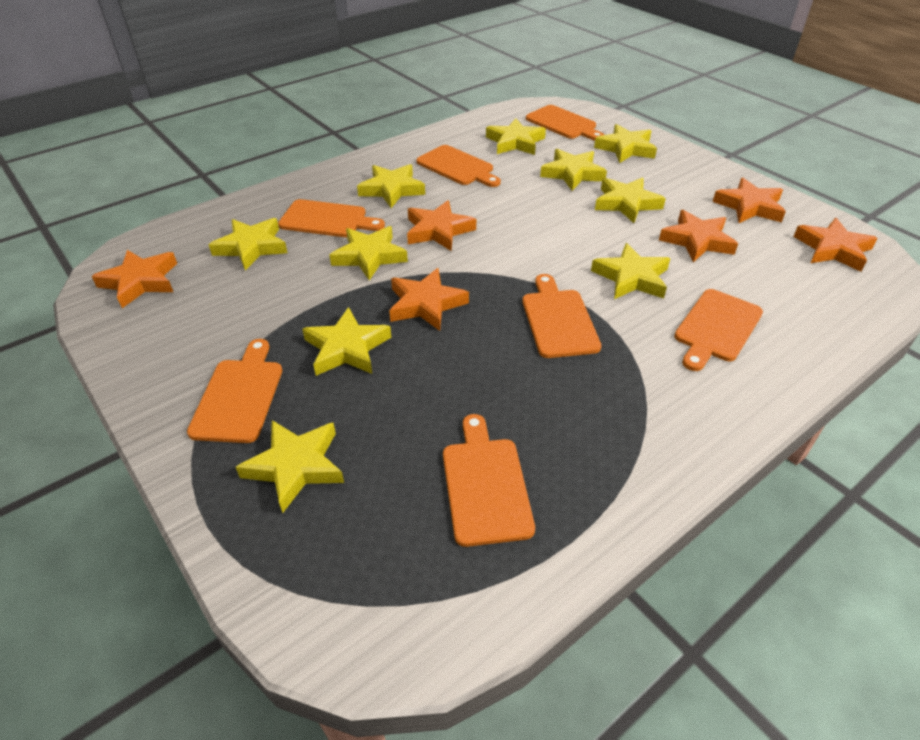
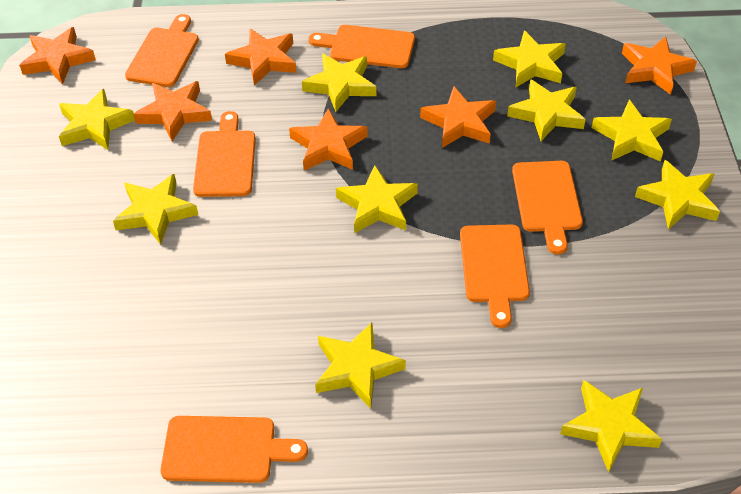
orange cutting board: 7 -> 6

